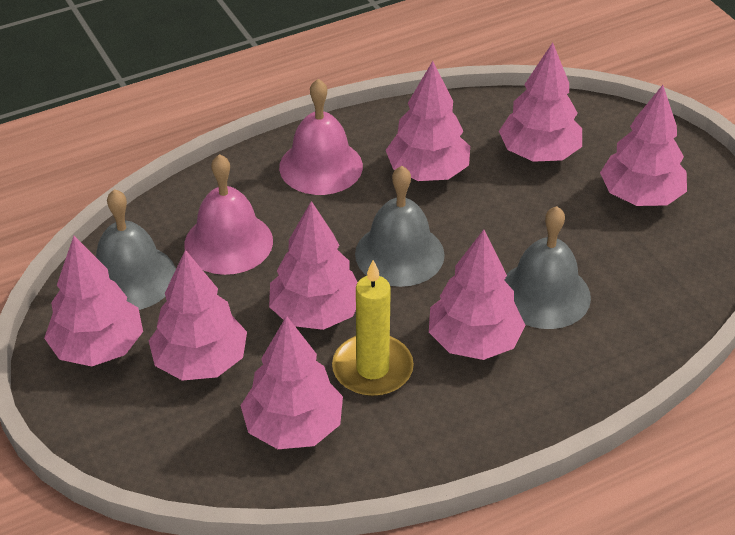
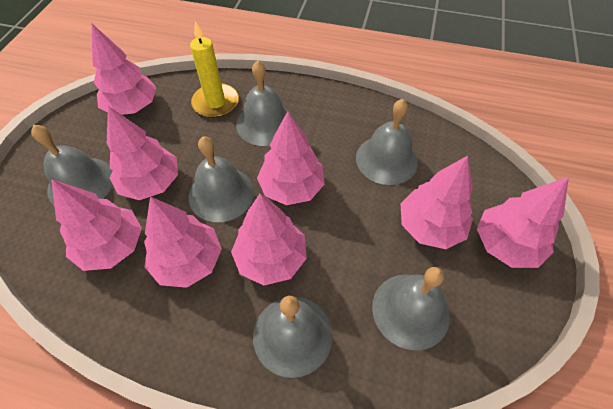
grey bell: 3 -> 6
pink bell: 2 -> 0

